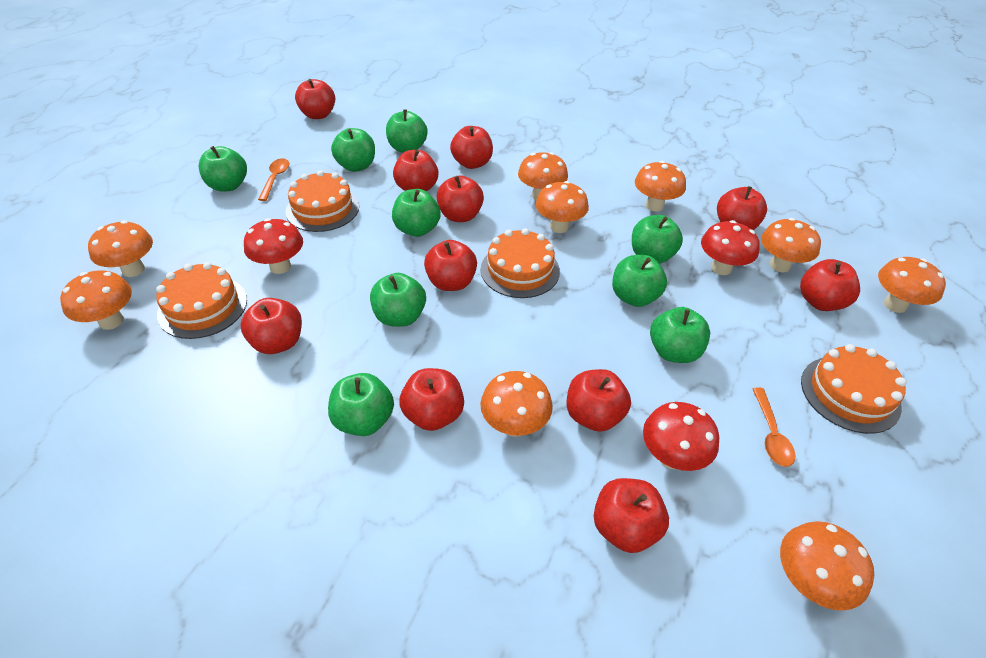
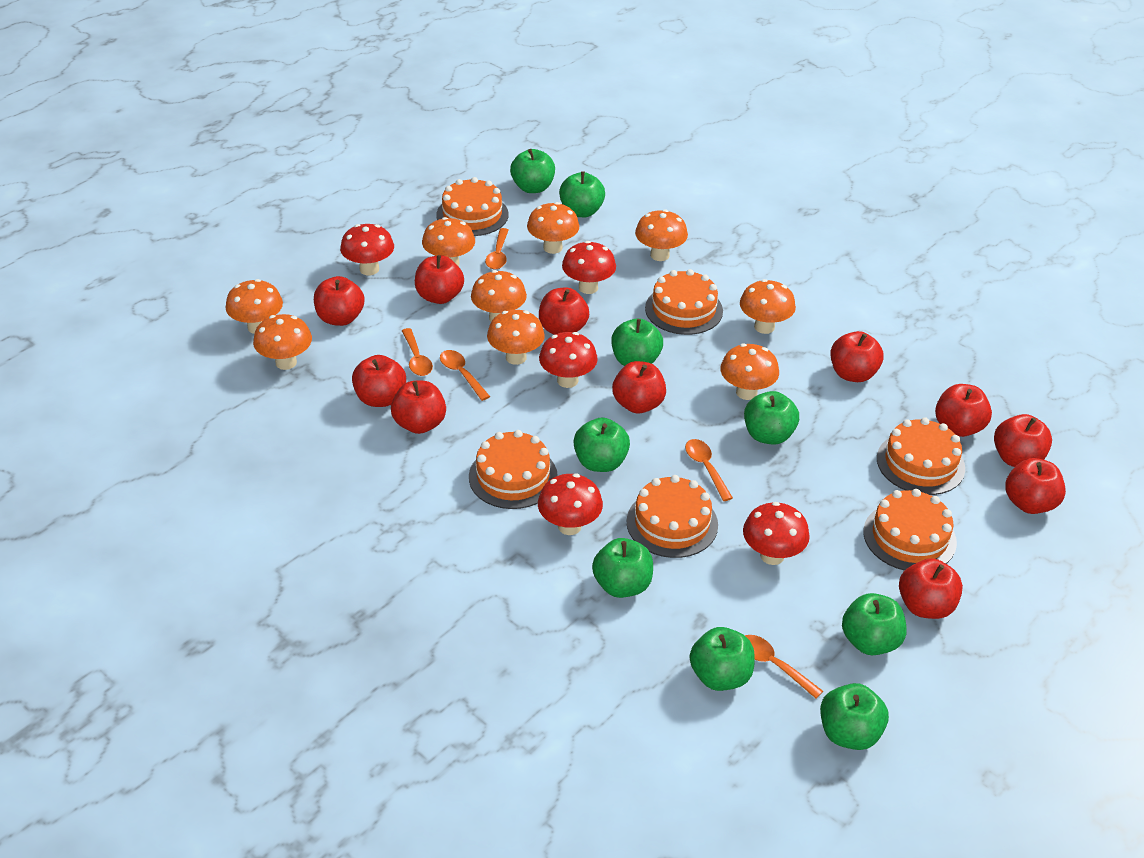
orange cake: 4 -> 6
orange spoon: 2 -> 5
red mushroom: 3 -> 5

